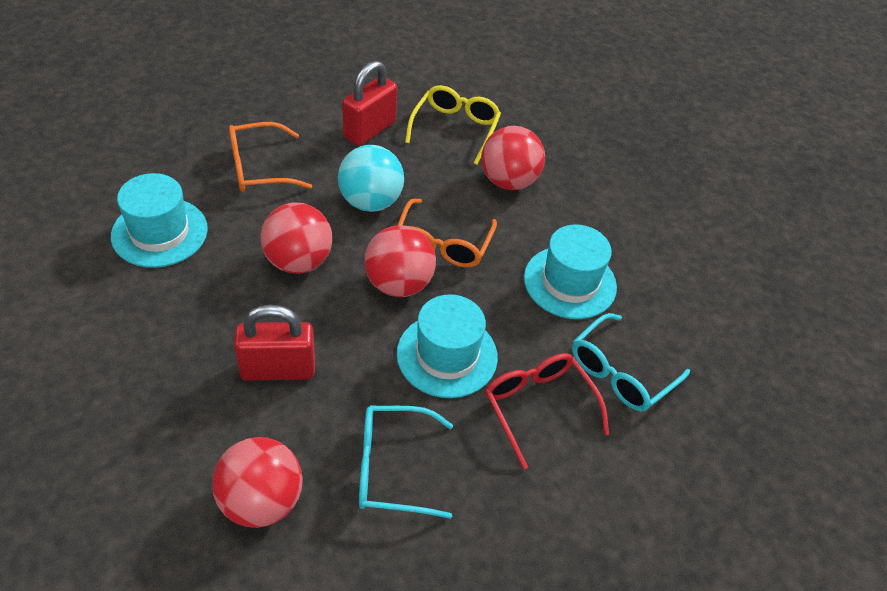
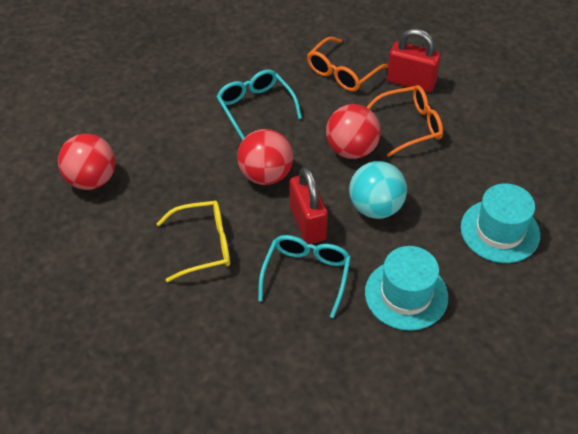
red ball: 4 -> 3
red glasses: 1 -> 0
turquoise hat: 3 -> 2

